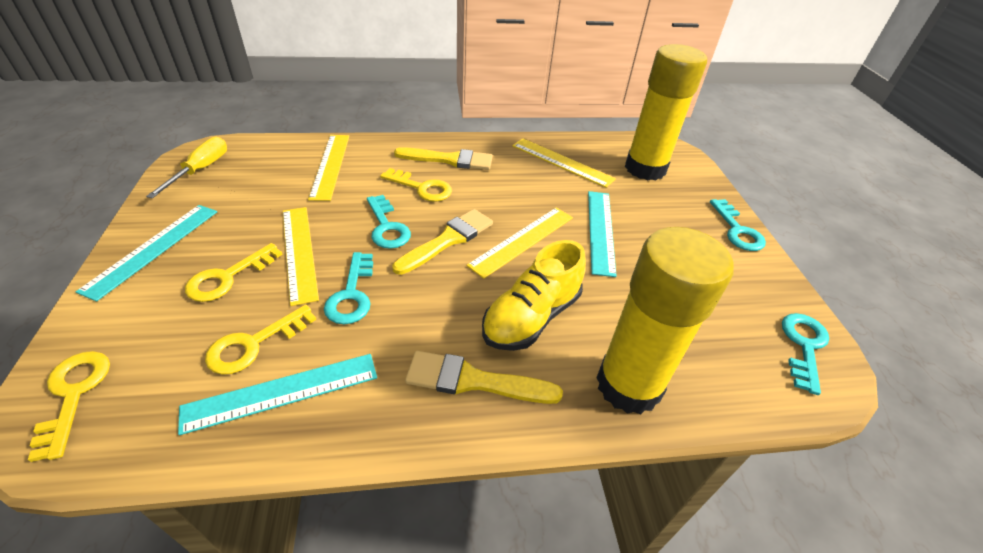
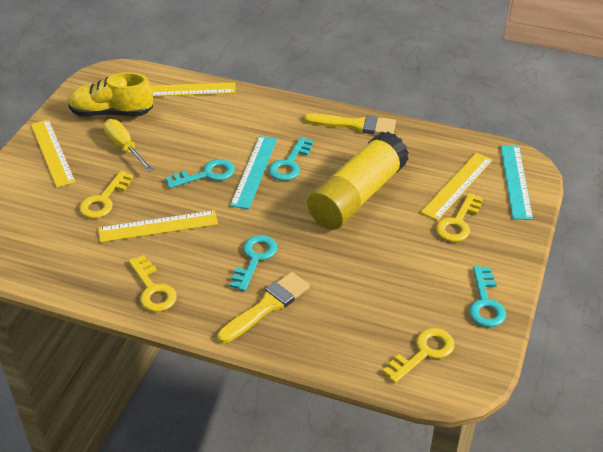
turquoise ruler: 3 -> 2
yellow brush: 3 -> 2
yellow glue stick: 2 -> 1

